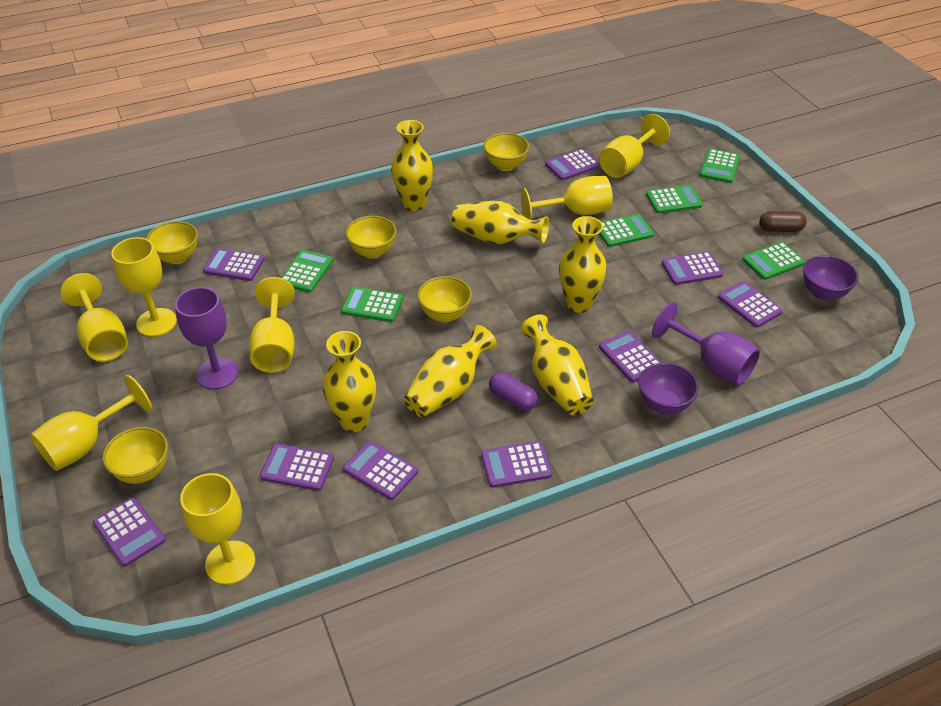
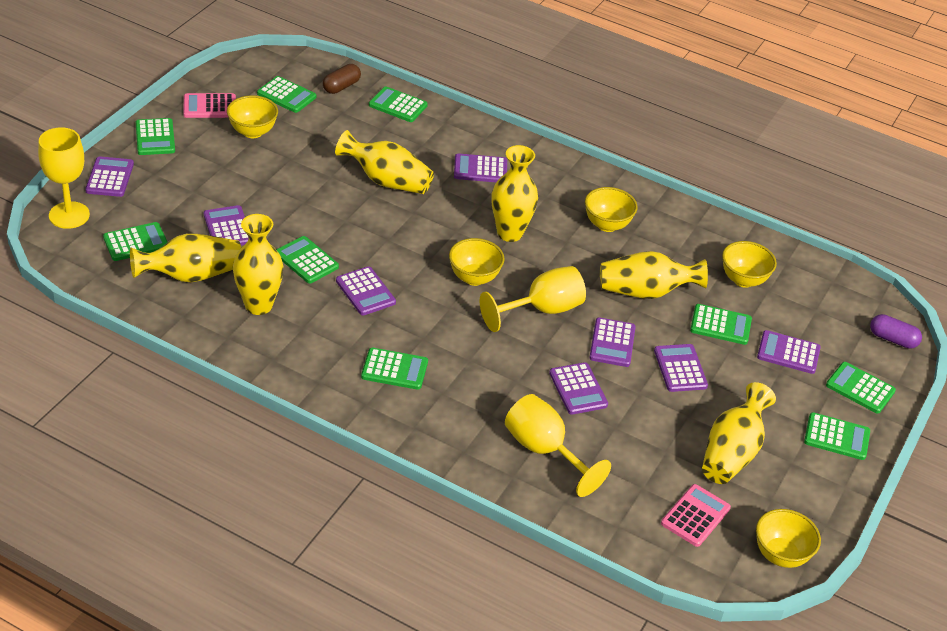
green calculator: 6 -> 9
pink calculator: 0 -> 2
purple bowl: 2 -> 0
purple calculator: 9 -> 8
purple goblet: 2 -> 0
yellow goblet: 7 -> 3

